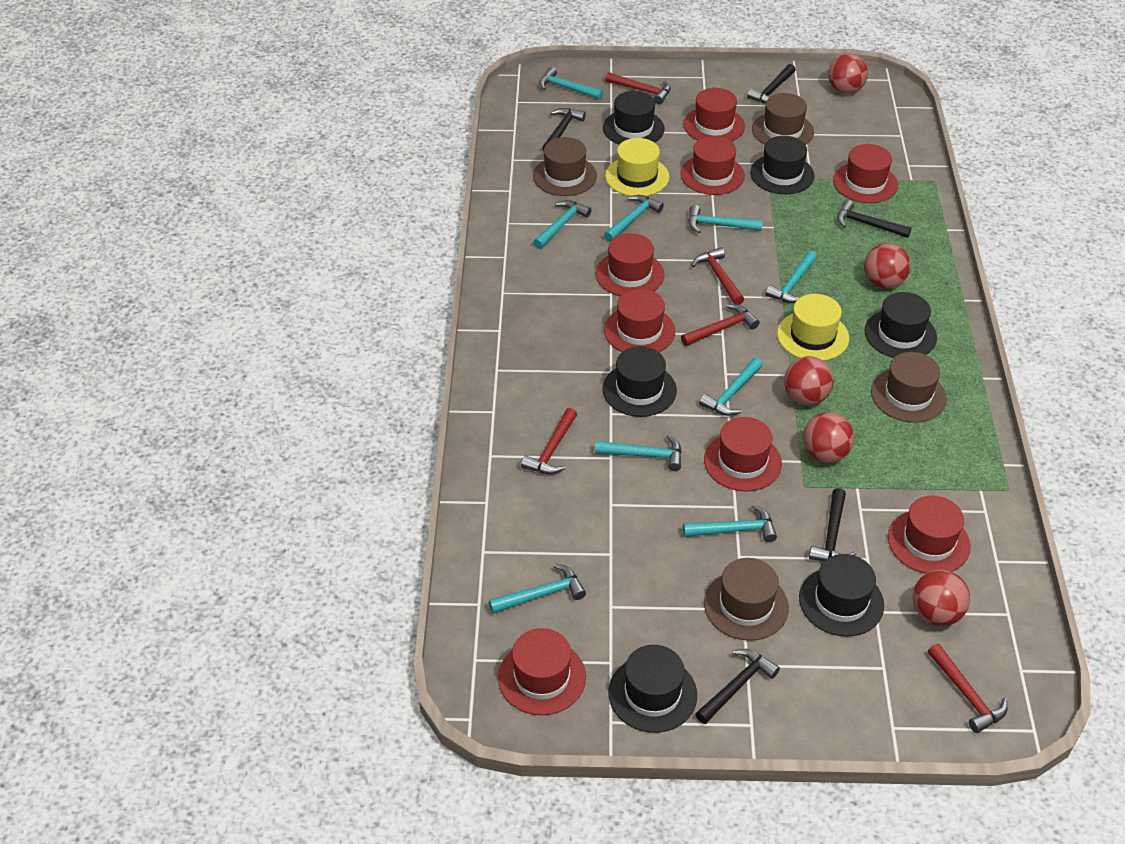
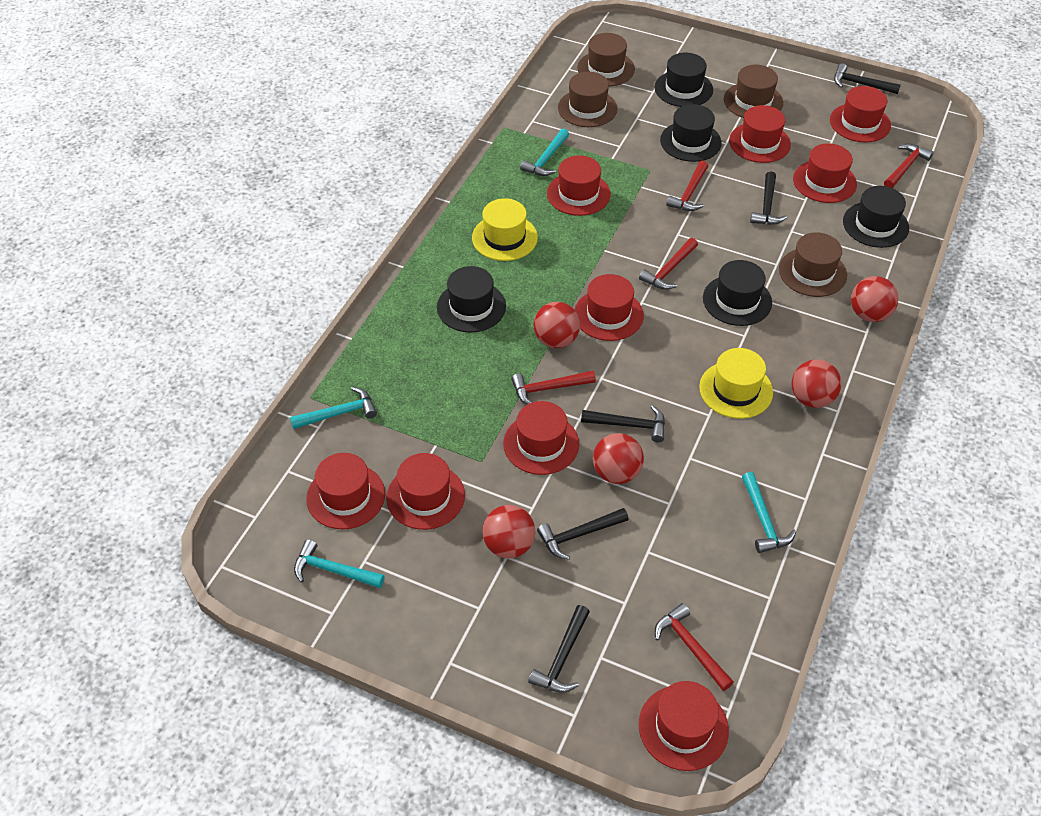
black hat: 6 -> 5
red hat: 8 -> 9
turquoise hammer: 9 -> 4

